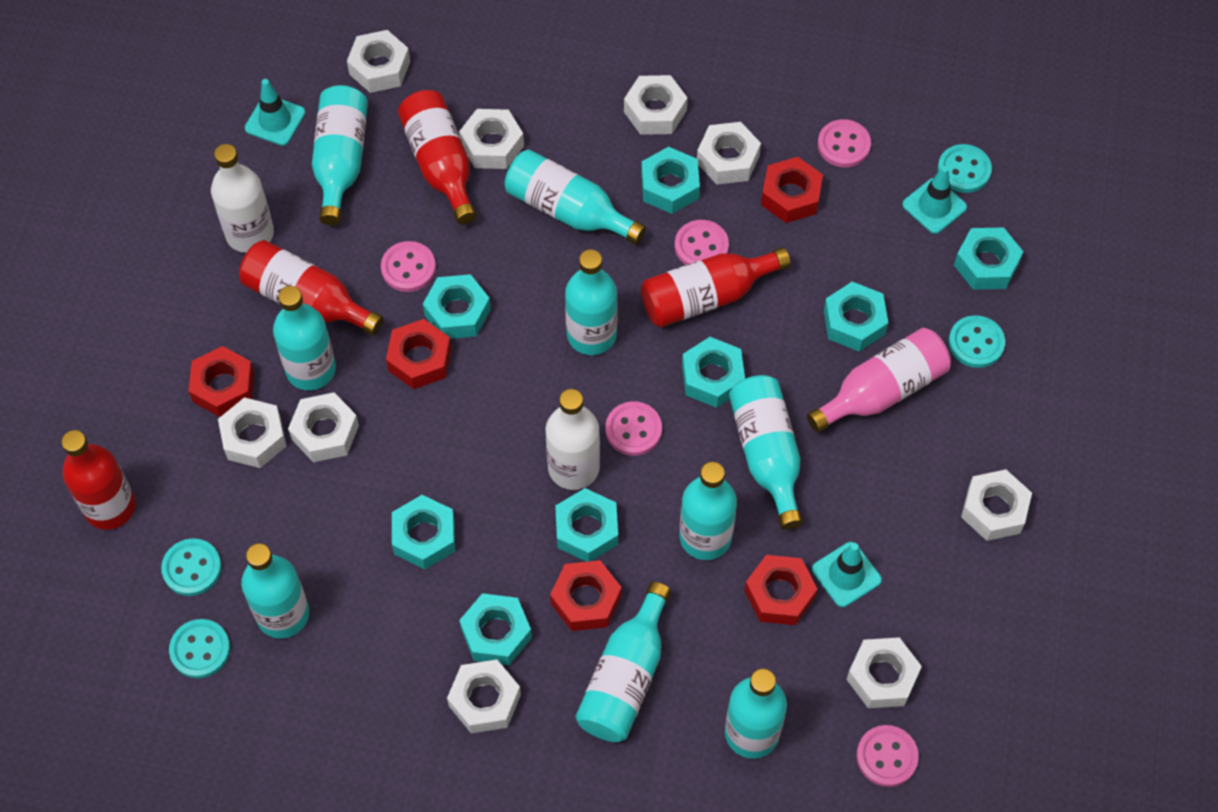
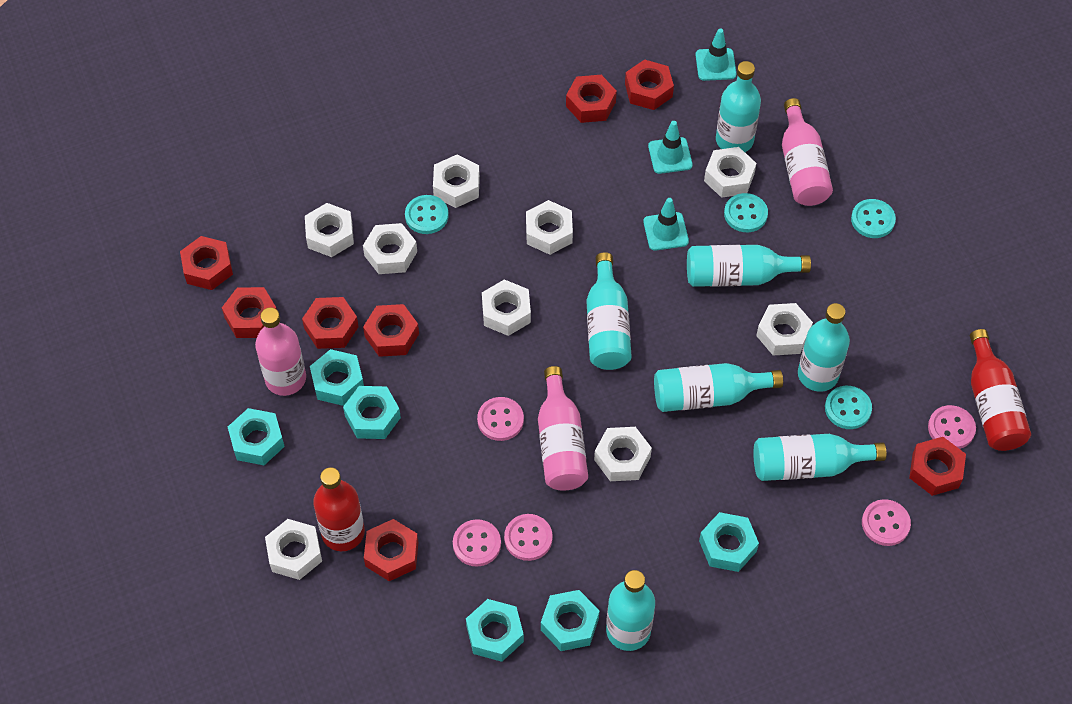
pink bottle: 1 -> 3
red bottle: 4 -> 2
red nut: 5 -> 8
turquoise bottle: 9 -> 7
turquoise nut: 8 -> 6
white bottle: 2 -> 0

